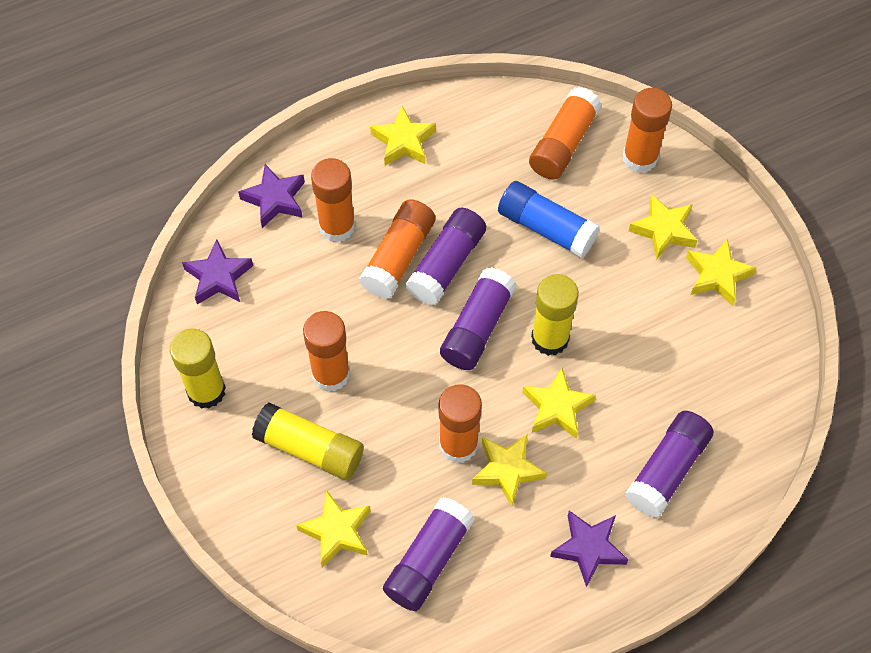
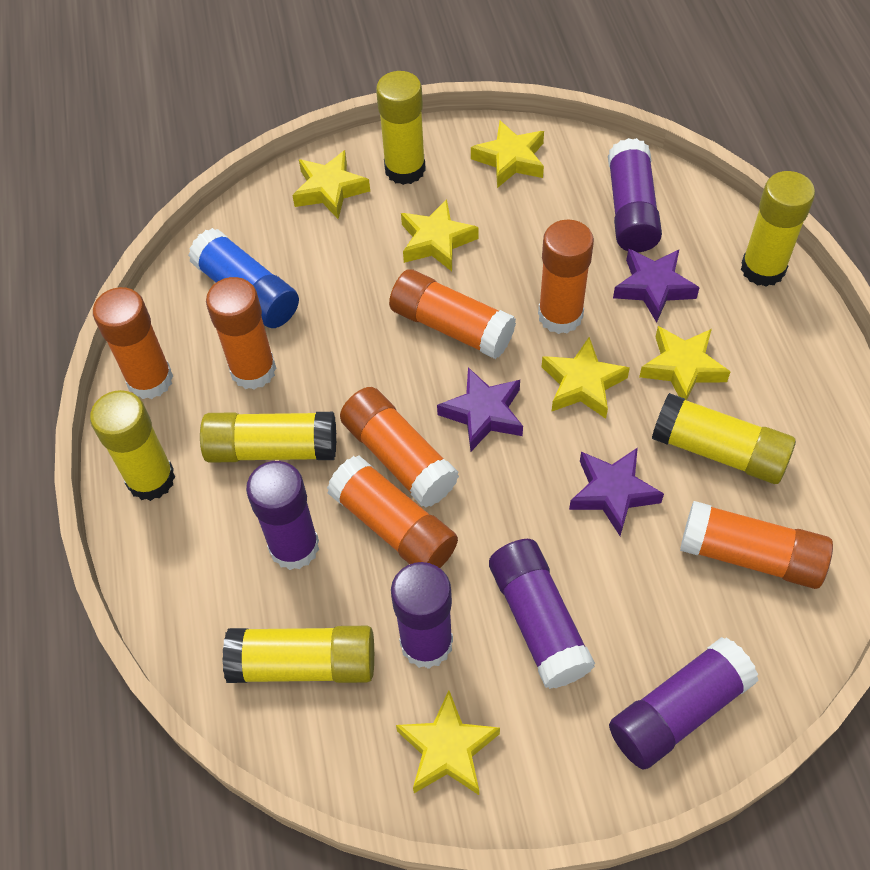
orange glue stick: 6 -> 7
purple glue stick: 4 -> 5
yellow glue stick: 3 -> 6

